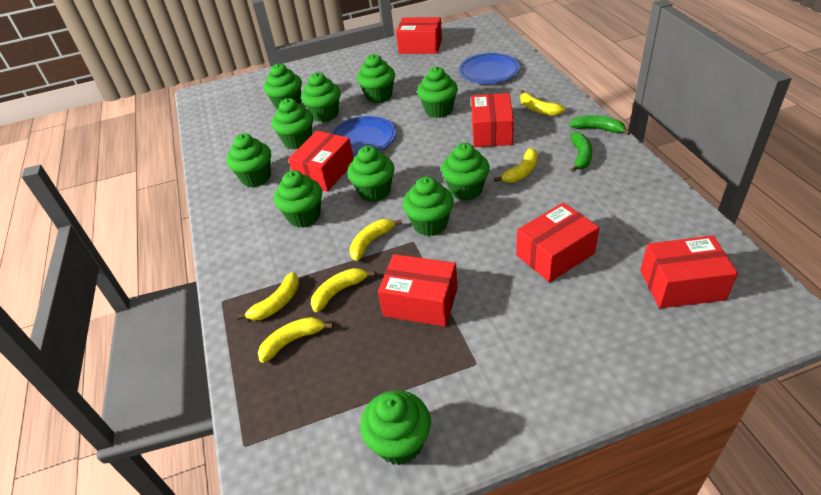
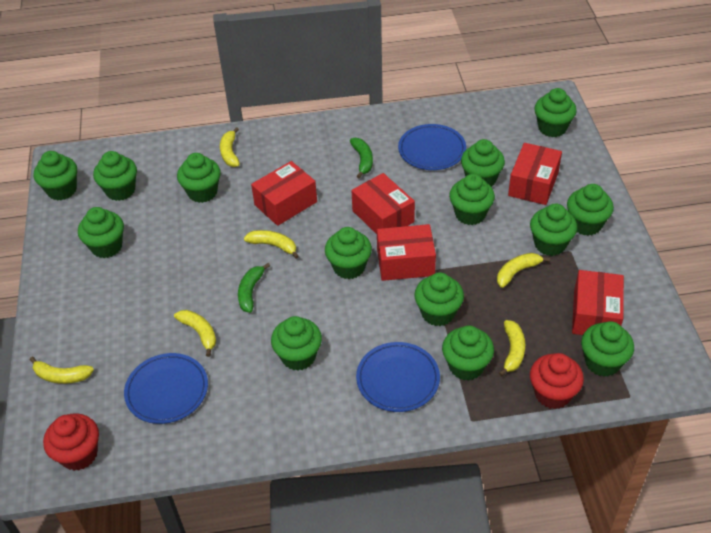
blue plate: 2 -> 3
green cupcake: 11 -> 14
red box: 6 -> 5
red cupcake: 0 -> 2

